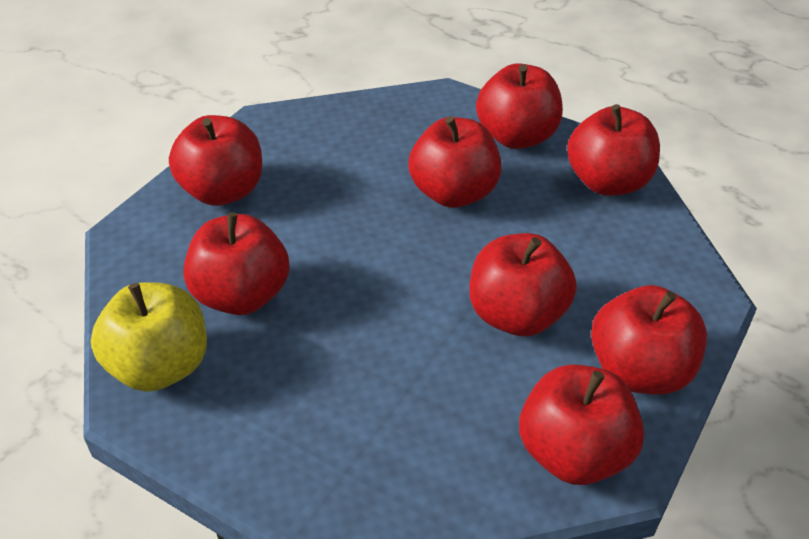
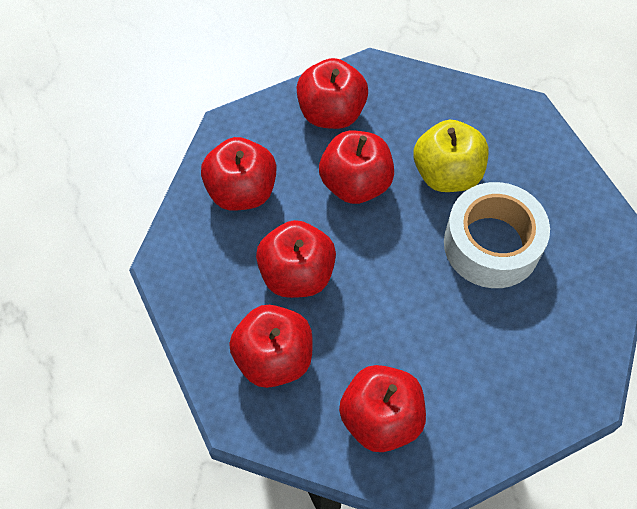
red apple: 8 -> 6
white tape: 0 -> 1

